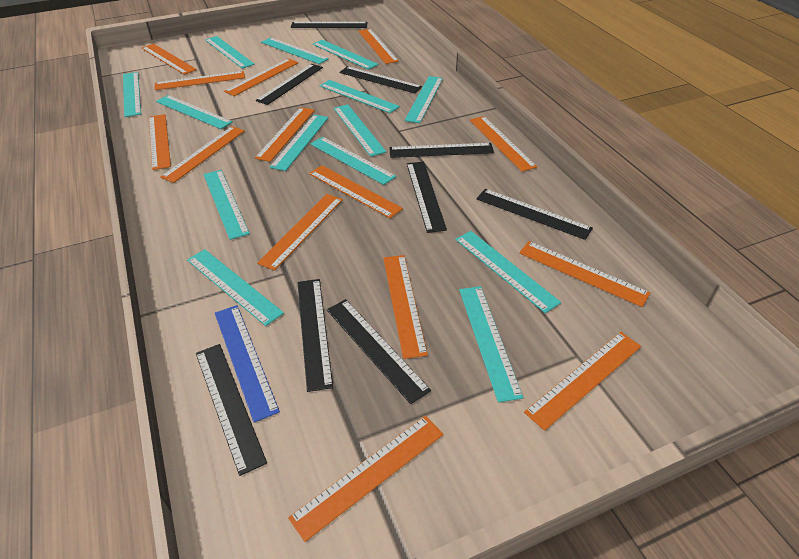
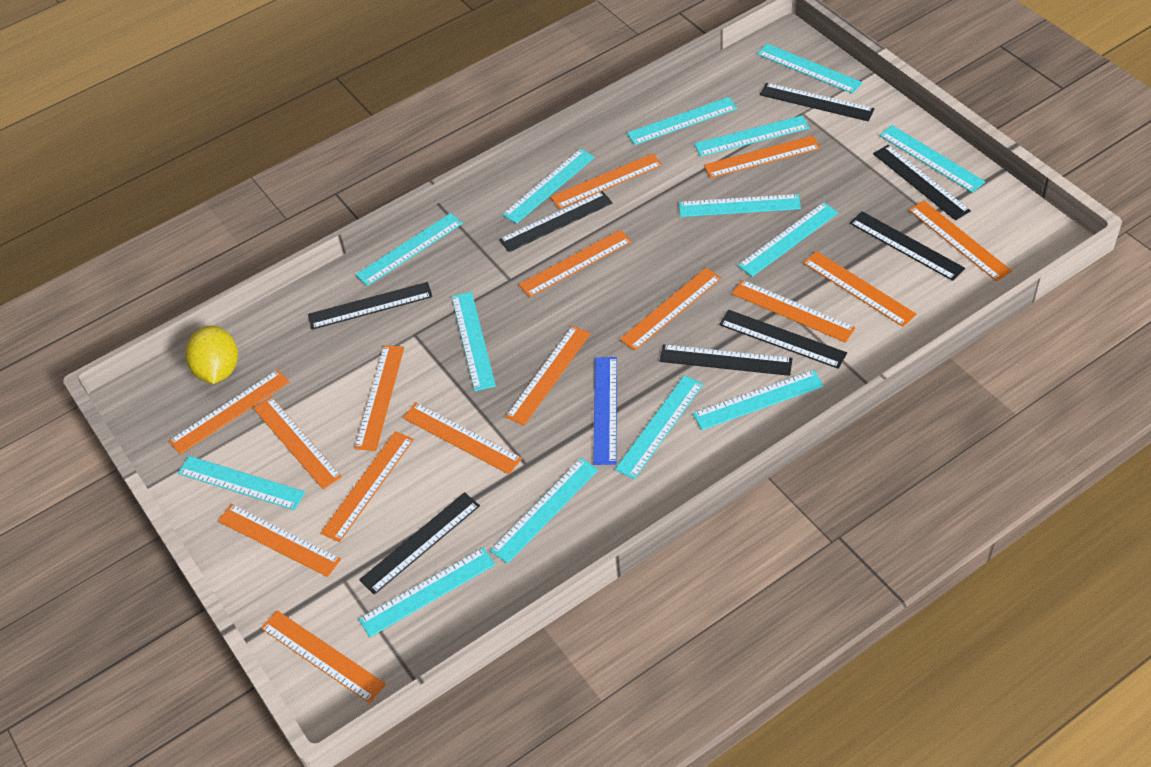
black ruler: 9 -> 8
orange ruler: 14 -> 15
yellow lemon: 0 -> 1

